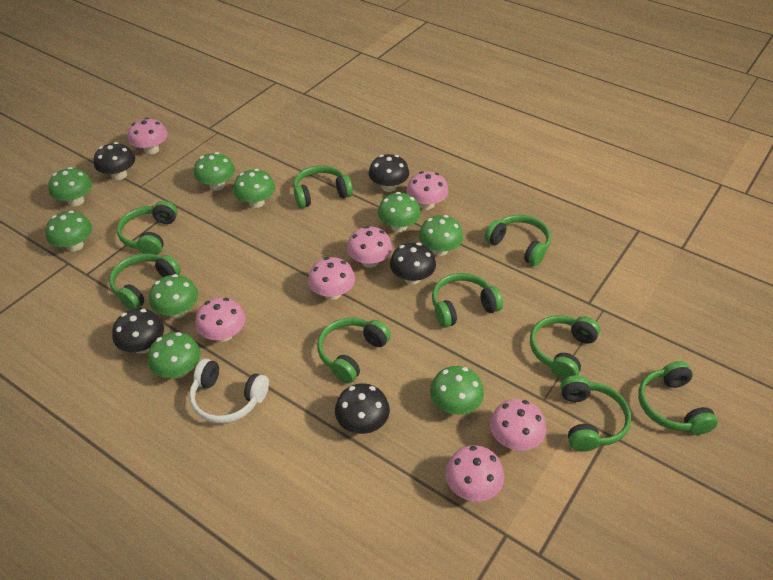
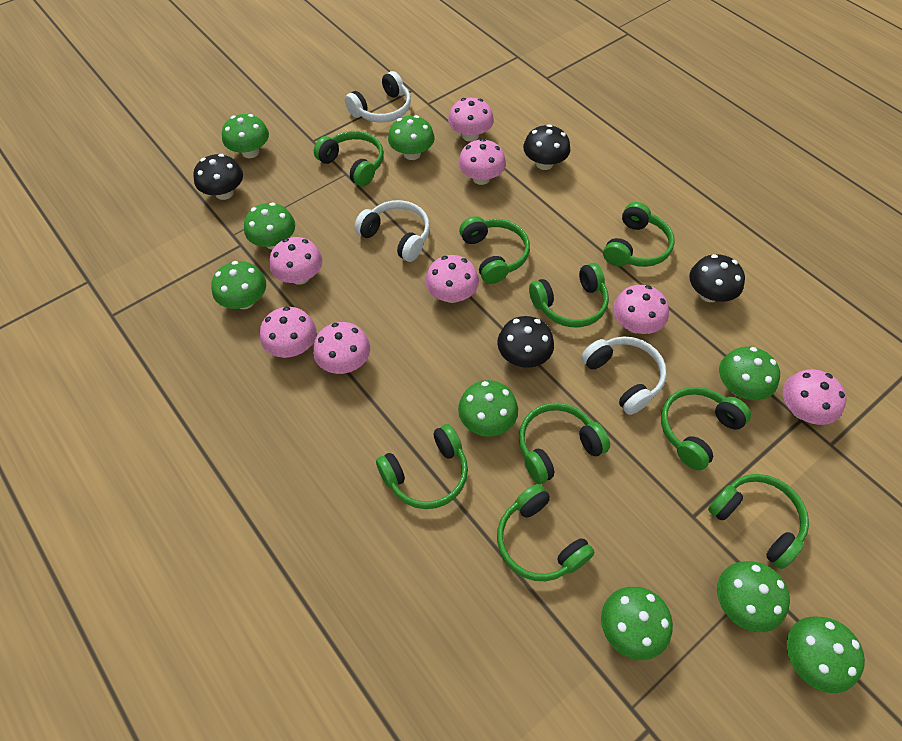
black mushroom: 5 -> 4
pink mushroom: 7 -> 8
white headphones: 1 -> 3

